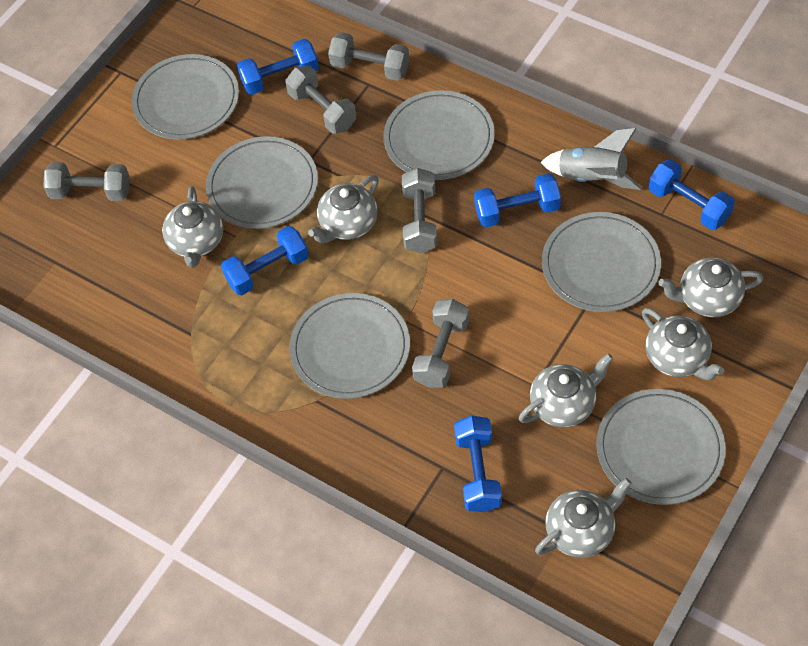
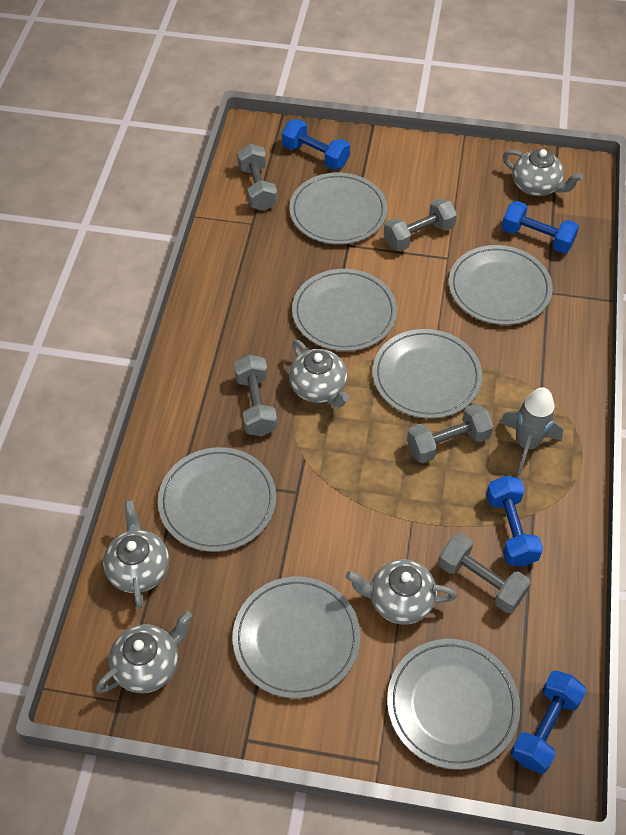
blue dumbbell: 5 -> 4
grey plate: 6 -> 7
grey teapot: 6 -> 5

